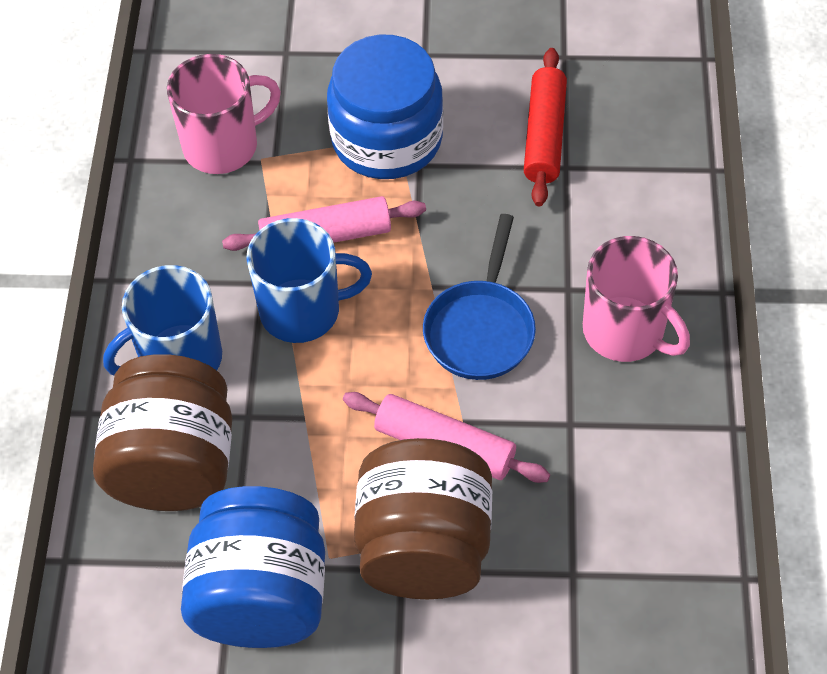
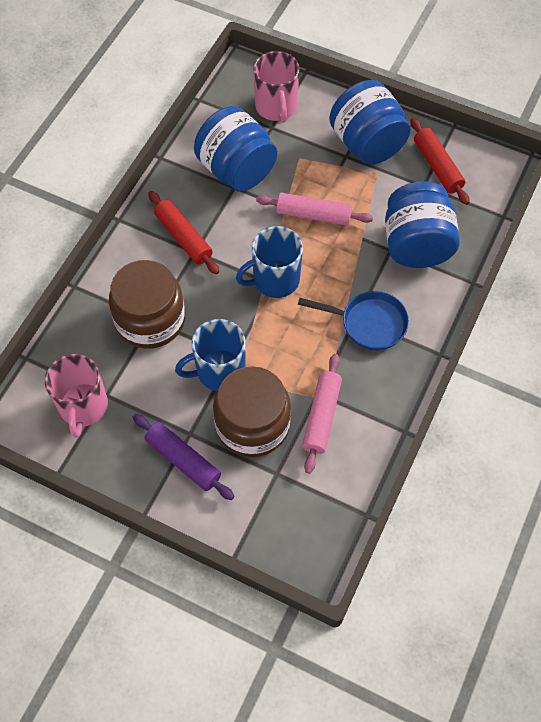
blue jar: 2 -> 3
purple rolling pin: 0 -> 1
red rolling pin: 1 -> 2

